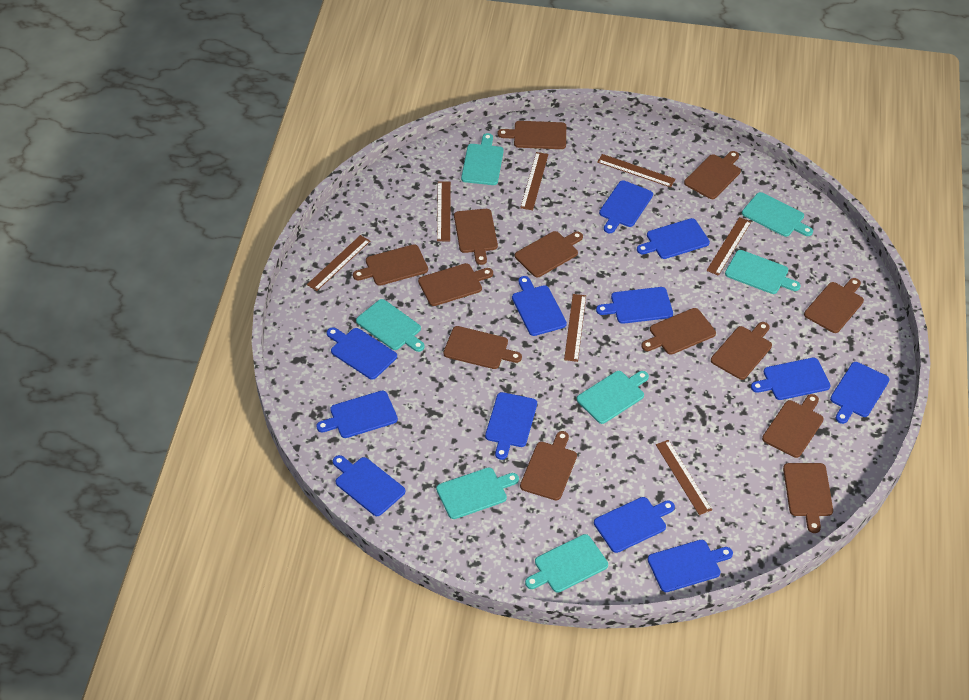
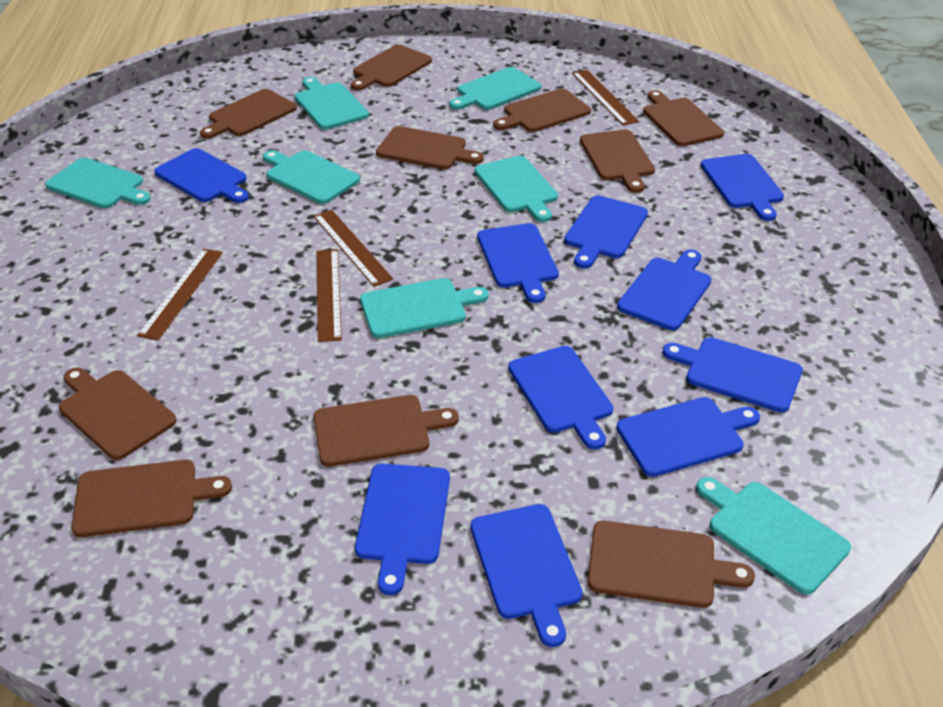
blue cutting board: 12 -> 10
brown cutting board: 13 -> 10
brown ruler: 7 -> 4

